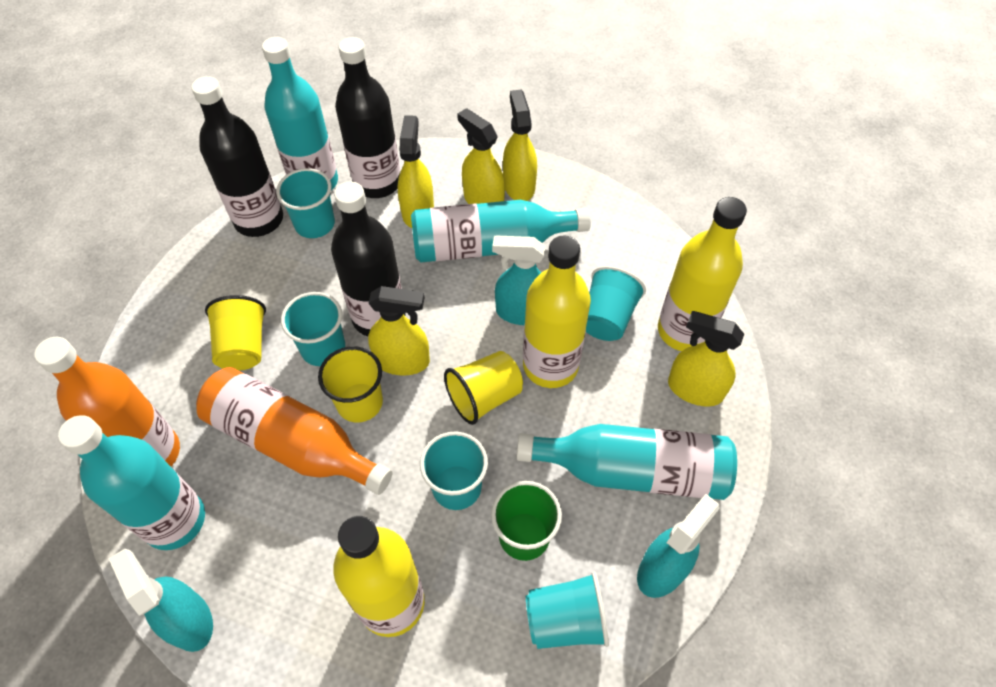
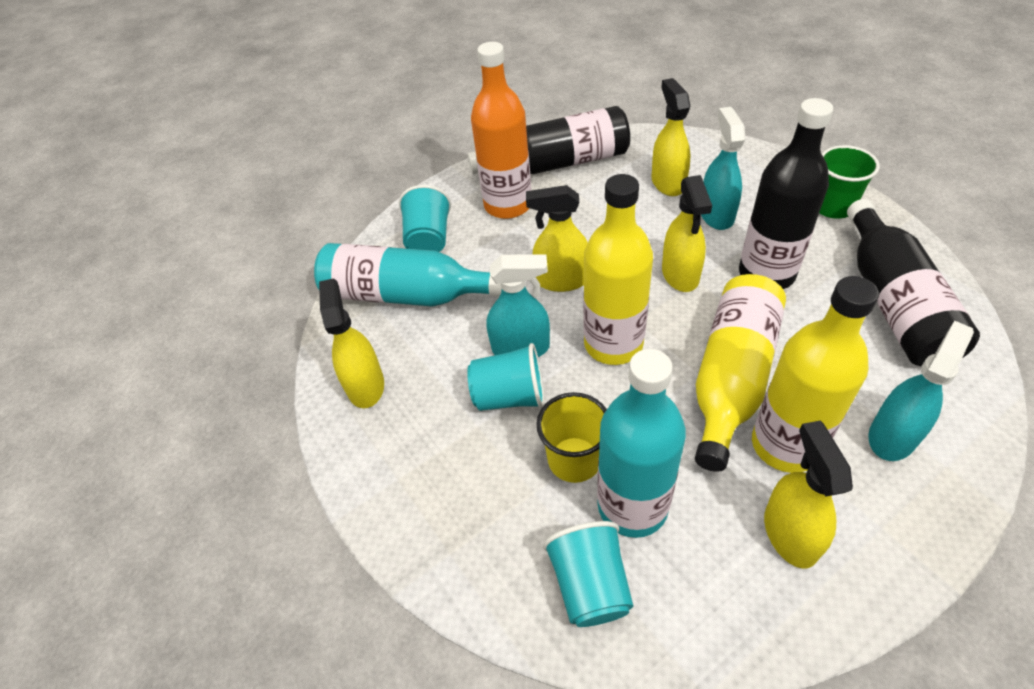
orange bottle: 2 -> 1
turquoise bottle: 4 -> 2
turquoise cup: 5 -> 3
yellow cup: 3 -> 1

